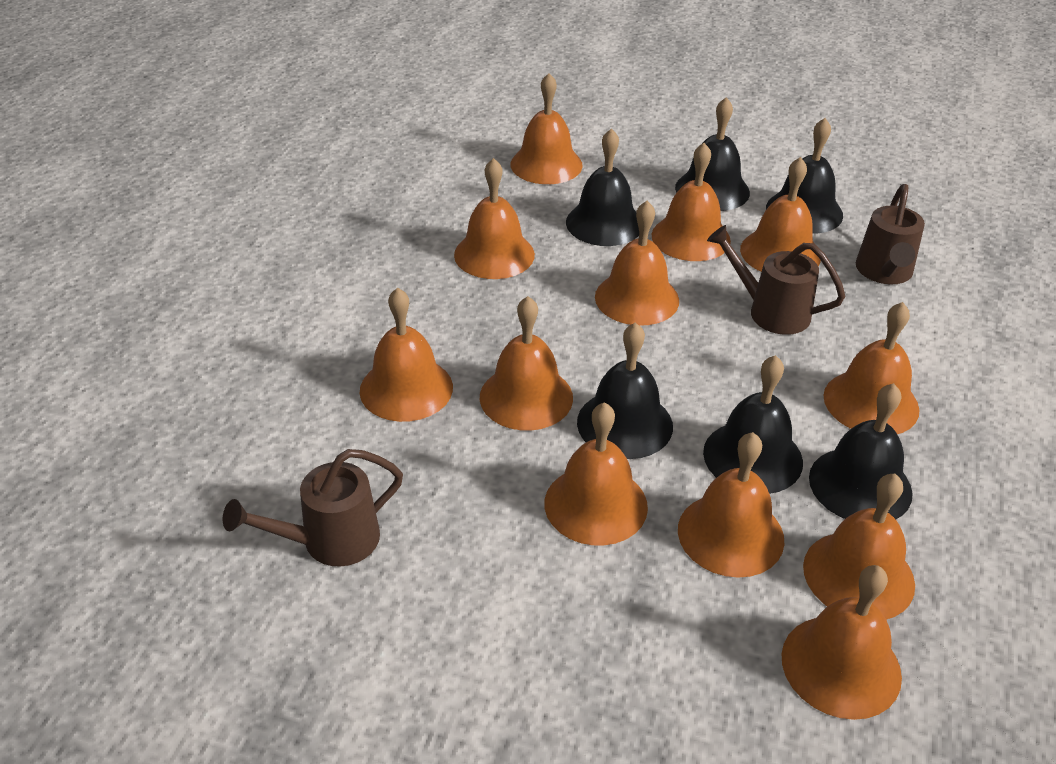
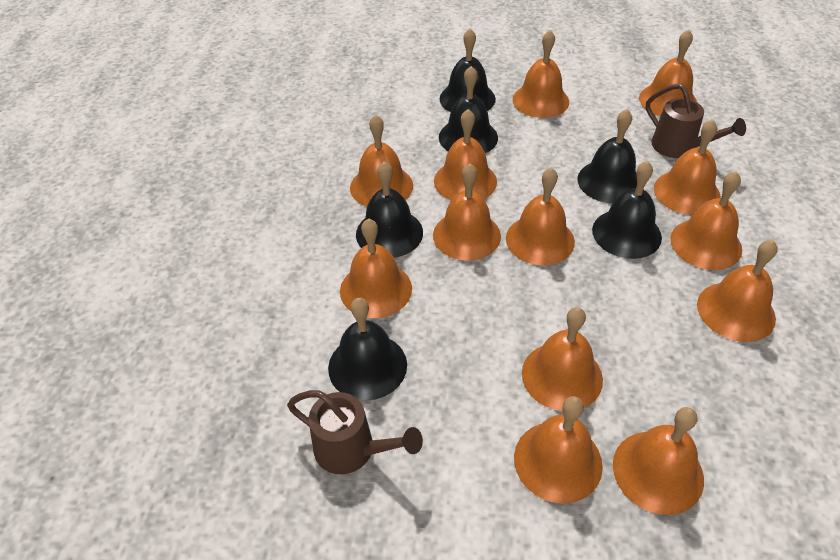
brown watering can: 3 -> 2
orange bell: 12 -> 13

